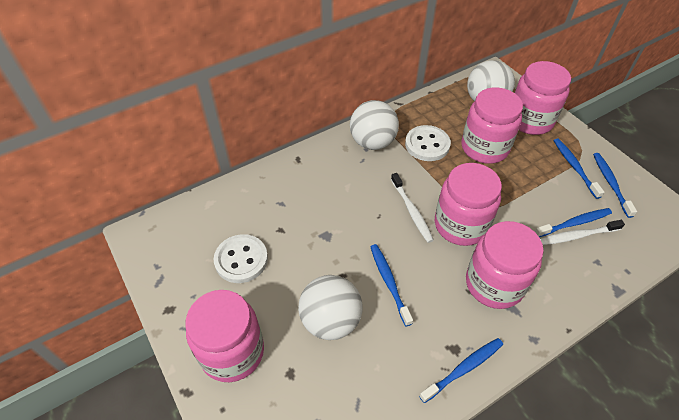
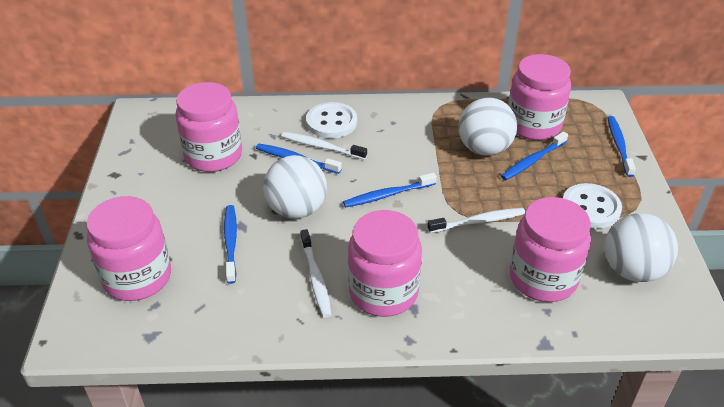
white toothbrush: 2 -> 3

